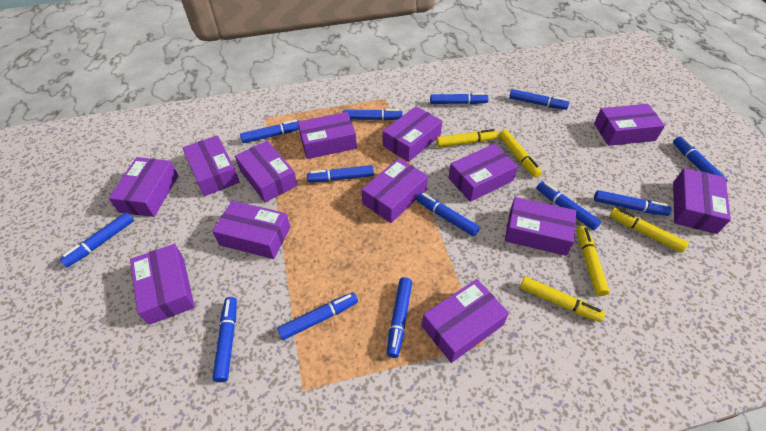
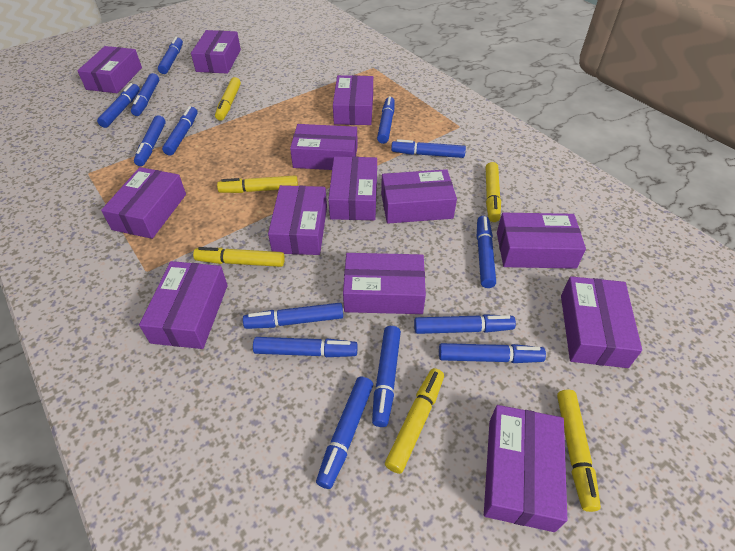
blue marker: 13 -> 14
yellow marker: 5 -> 6

